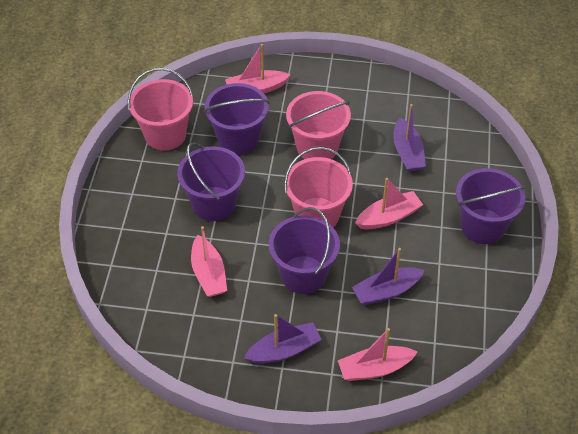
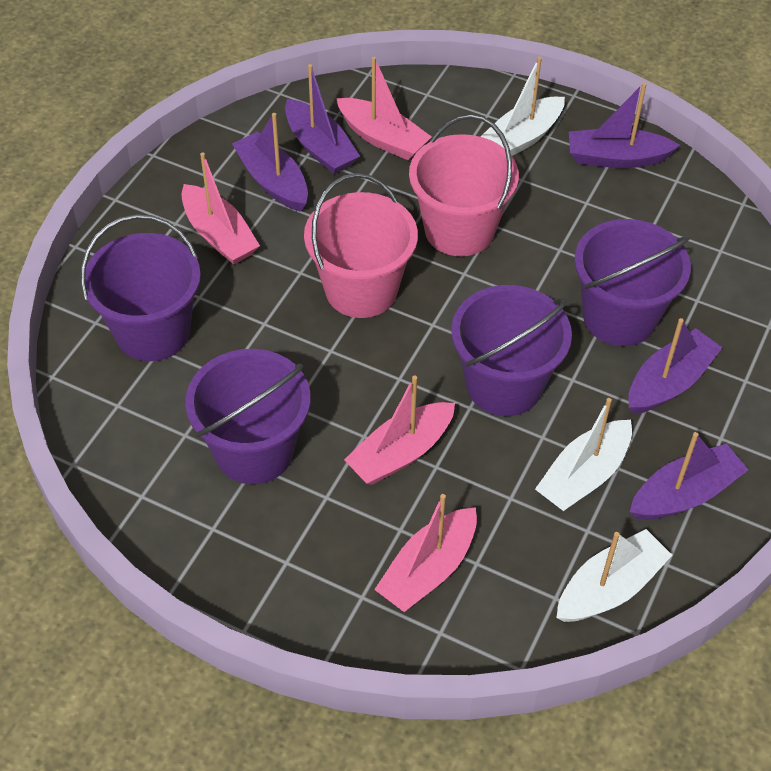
pink bucket: 3 -> 2
purple boat: 3 -> 5
white boat: 0 -> 3

